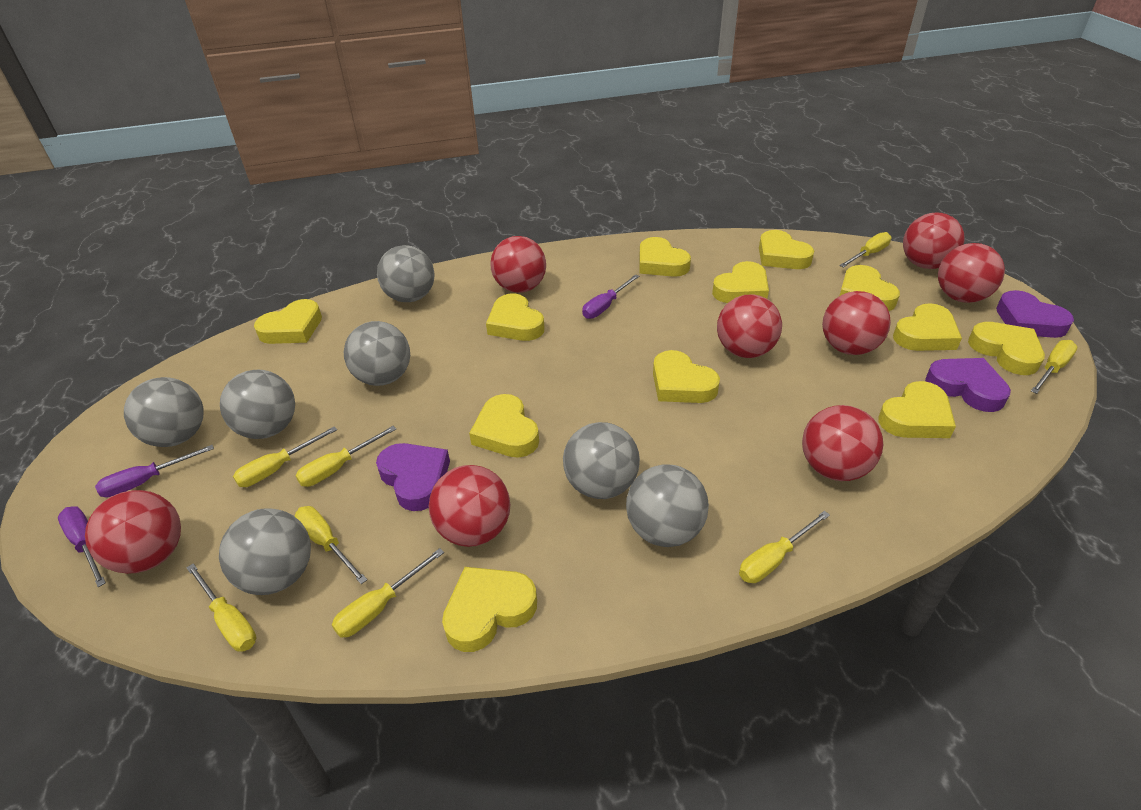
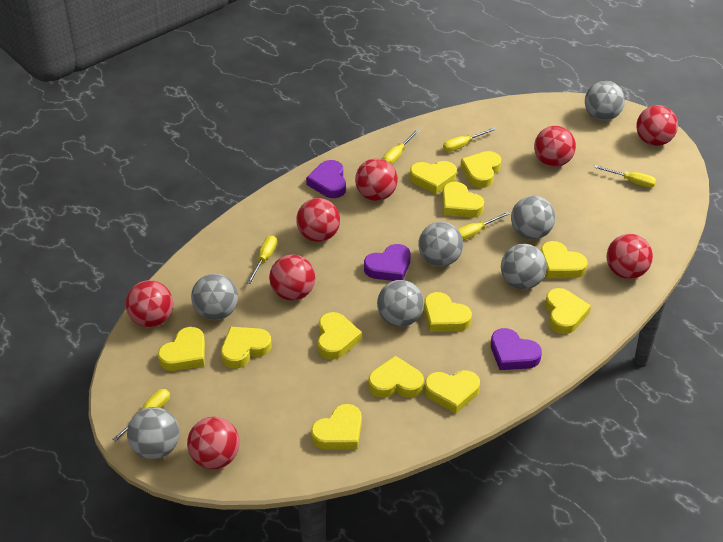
purple screwdriver: 3 -> 0
yellow screwdriver: 8 -> 6

